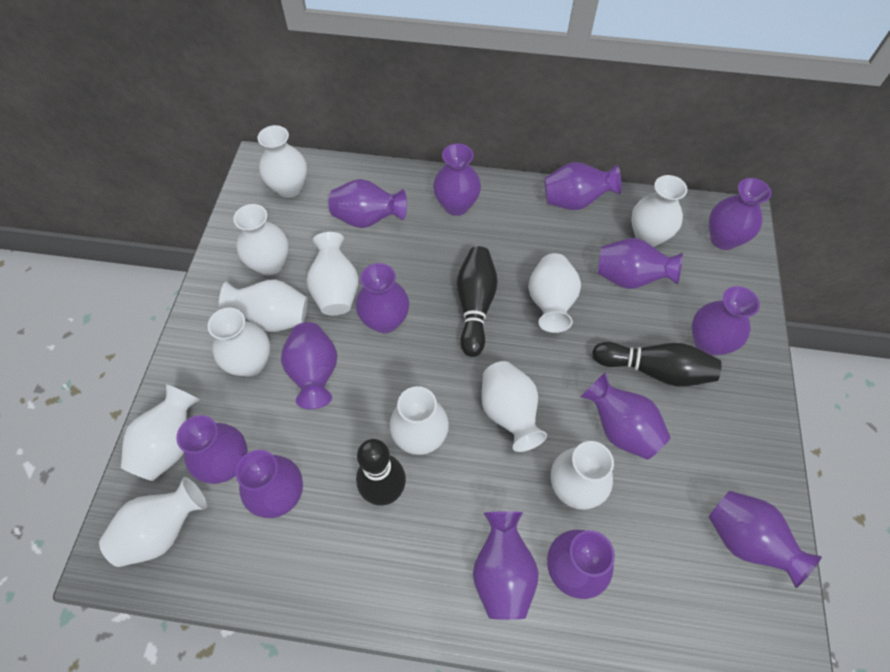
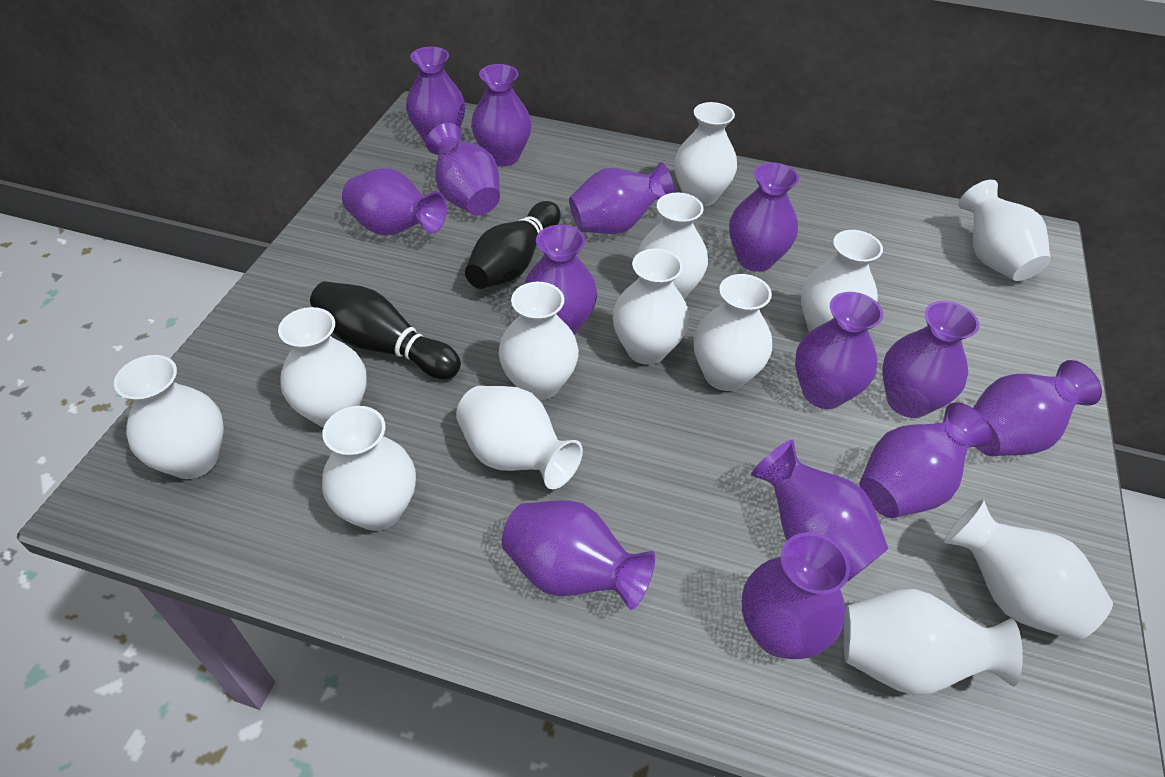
black bowling pin: 3 -> 2
white vase: 12 -> 13

